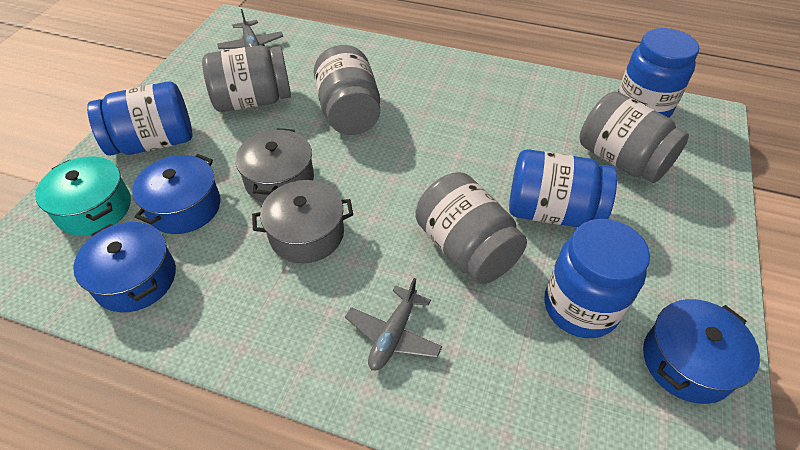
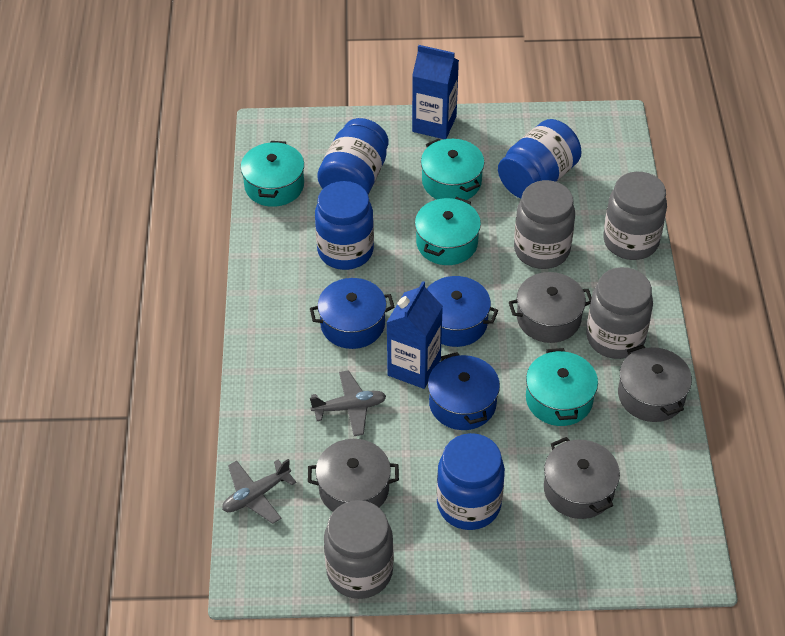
blue carton: 0 -> 2
grey pot: 2 -> 4
turquoise pot: 1 -> 4

